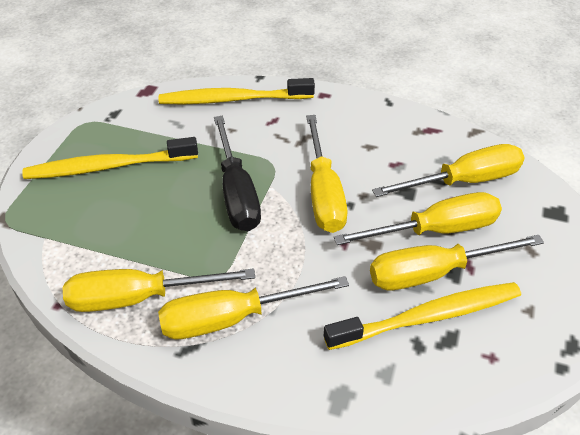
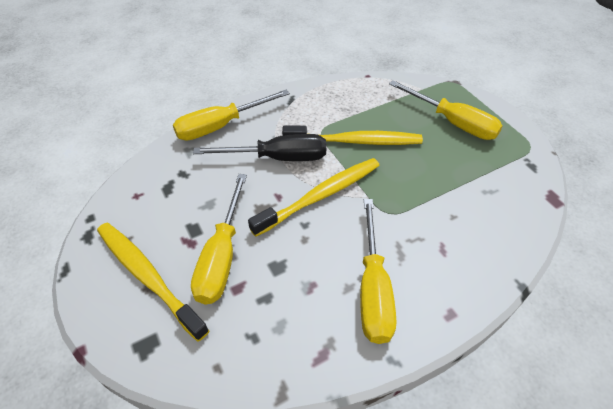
yellow screwdriver: 6 -> 4

